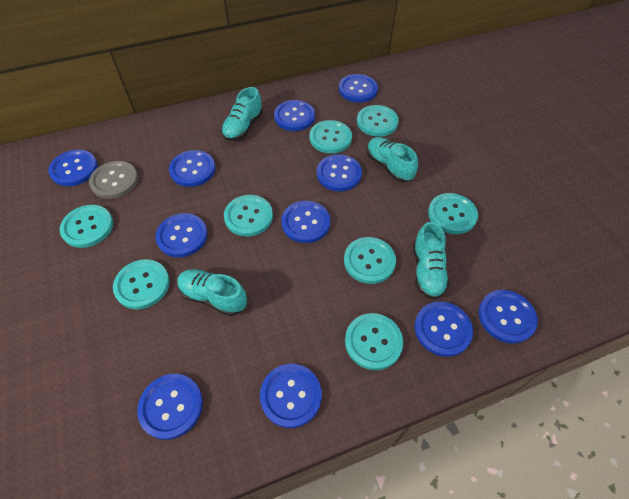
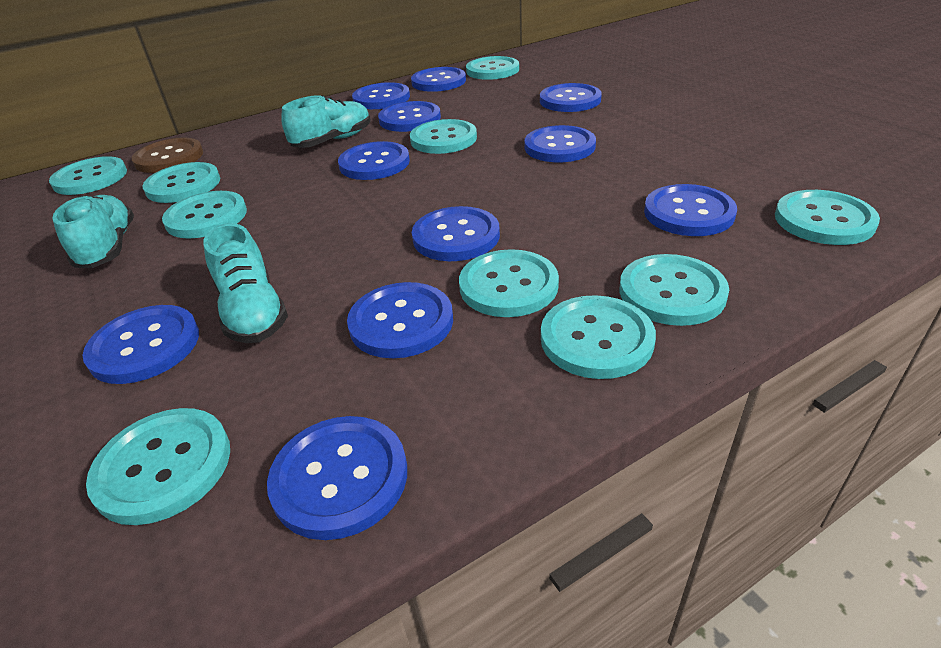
brown button: 0 -> 1
grey button: 1 -> 0
turquoise button: 8 -> 10
turquoise shoe: 4 -> 3

